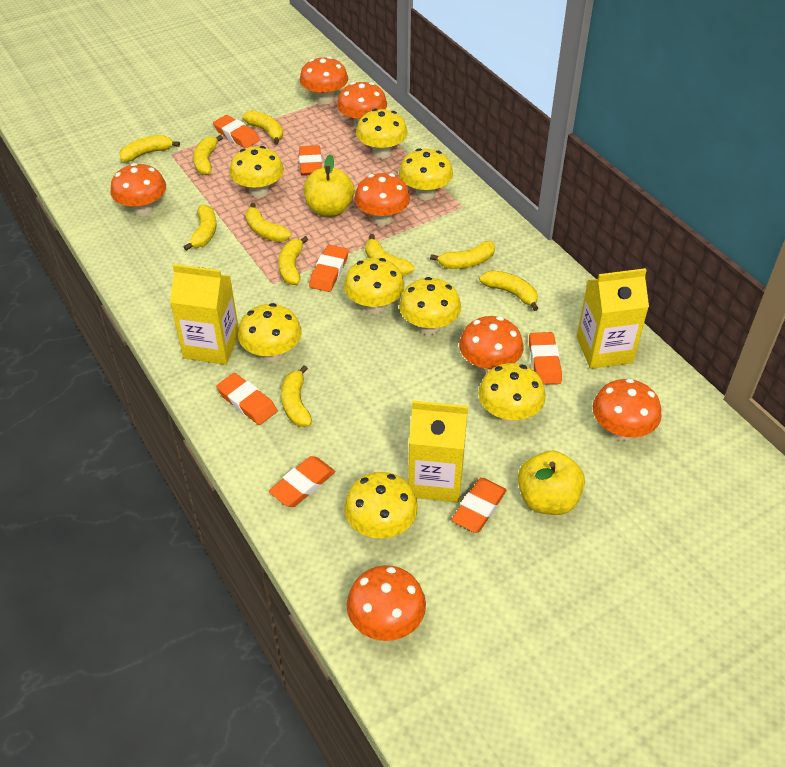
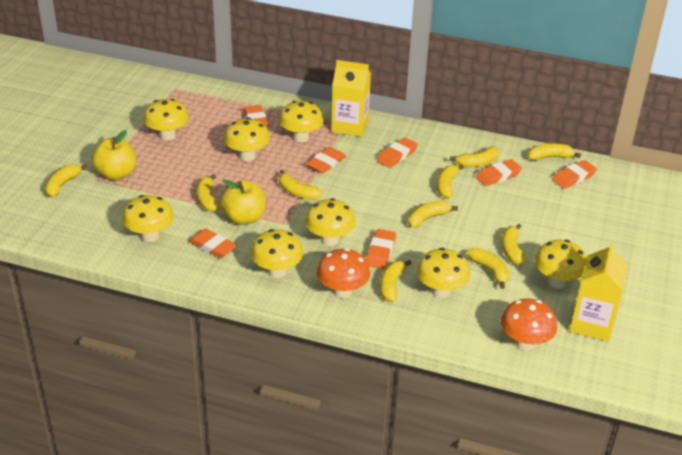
orange mushroom: 7 -> 2
yellow carton: 3 -> 2

